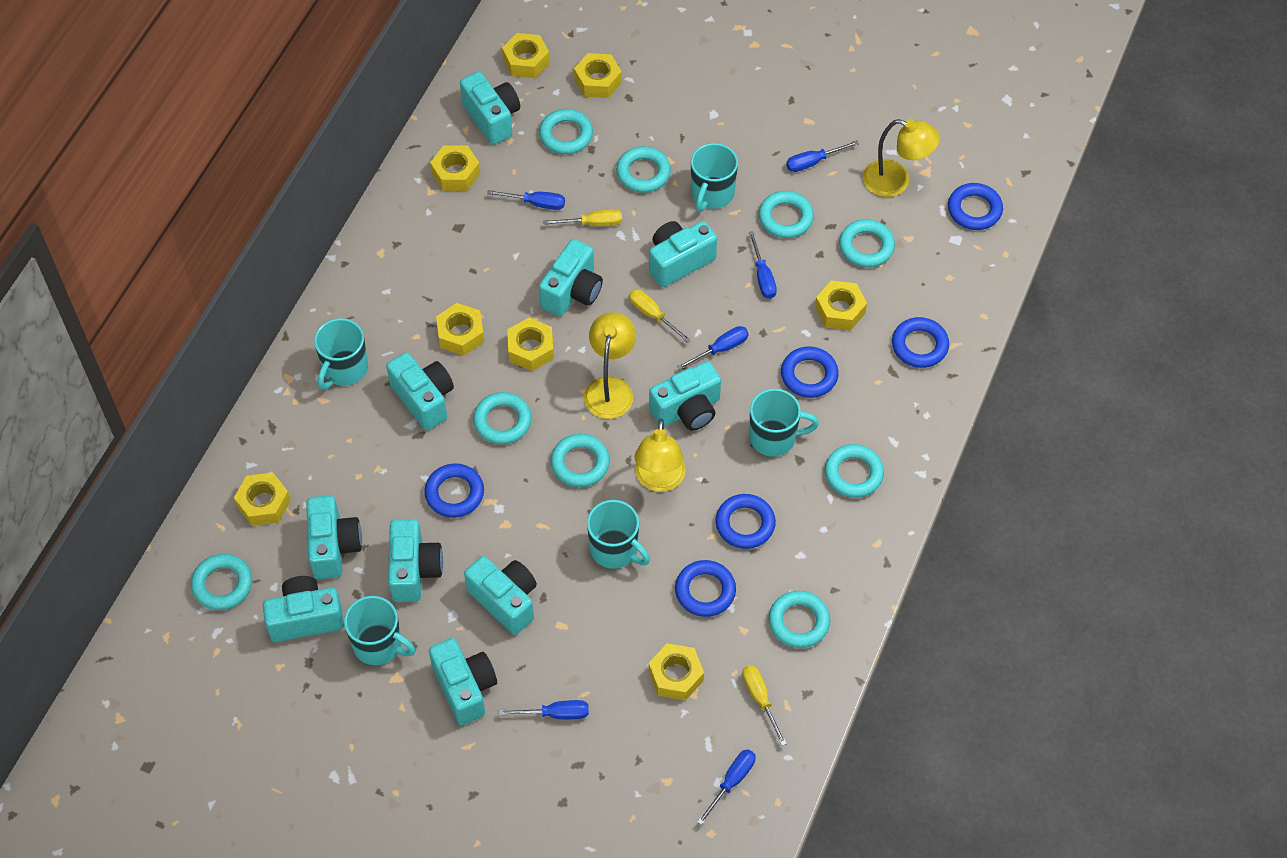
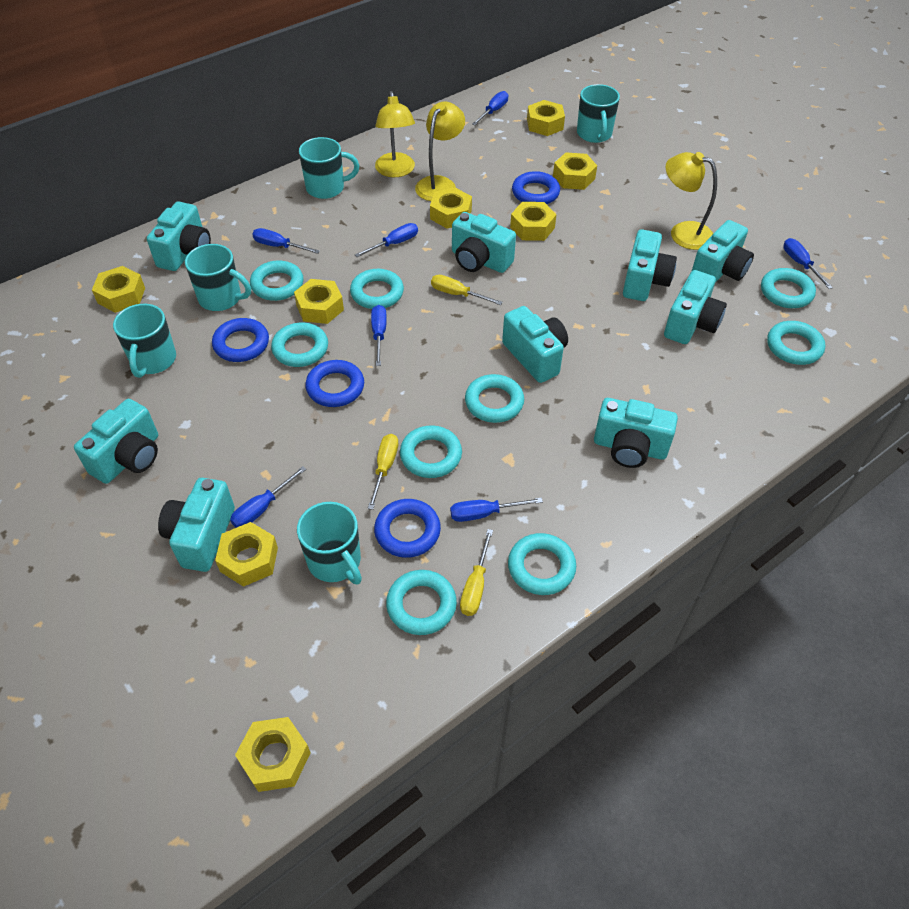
blue ring: 6 -> 4
blue screwdriver: 6 -> 7
turquoise camera: 10 -> 9

